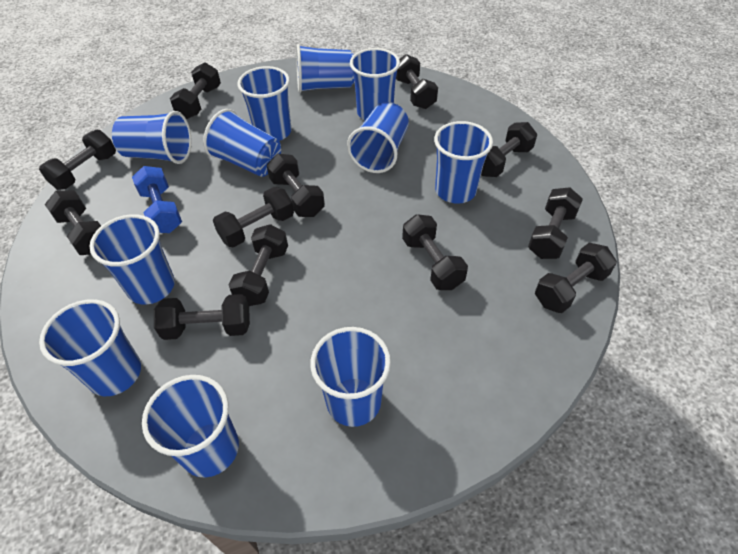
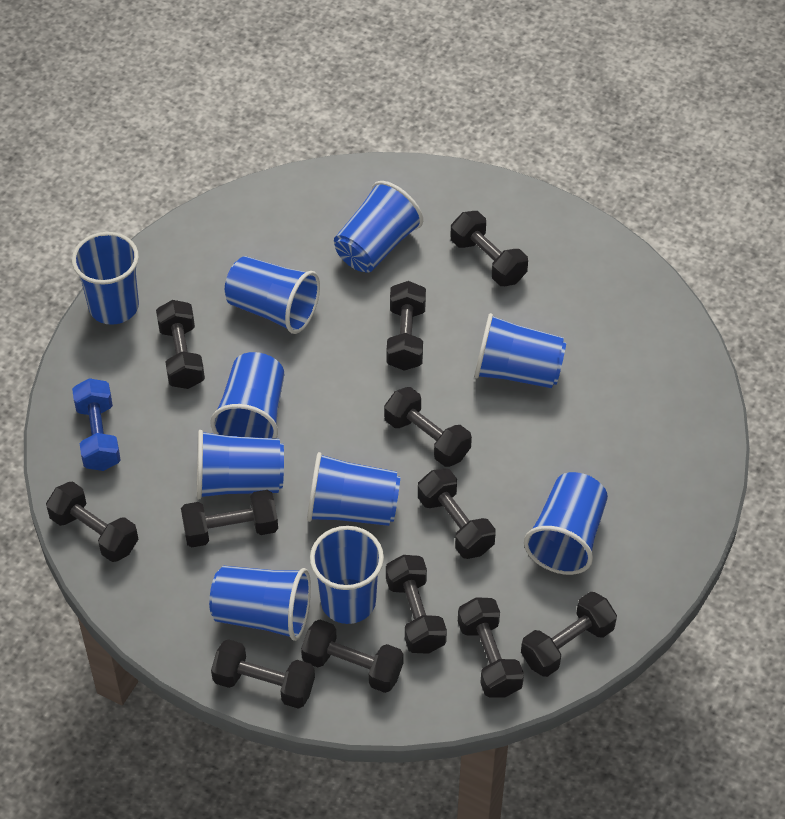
blue cup: 11 -> 10

